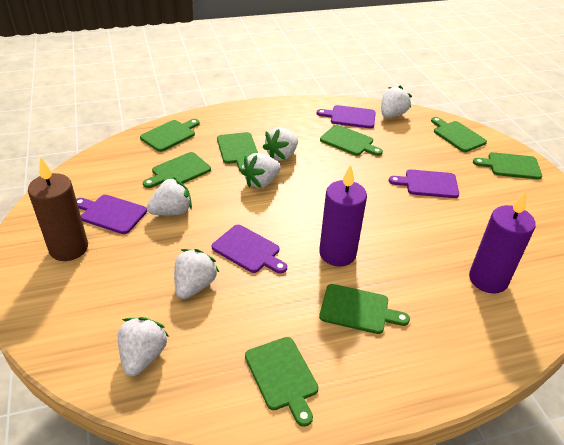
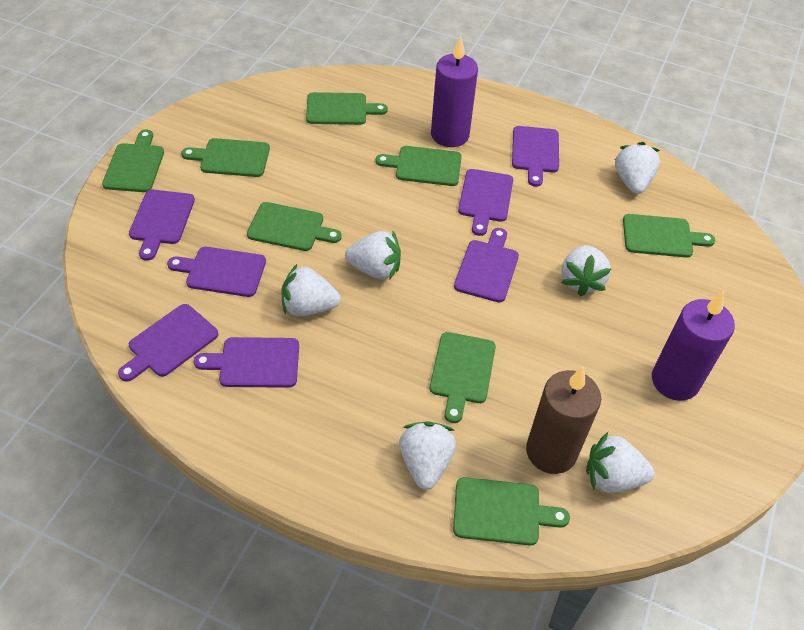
purple cutting board: 4 -> 7

